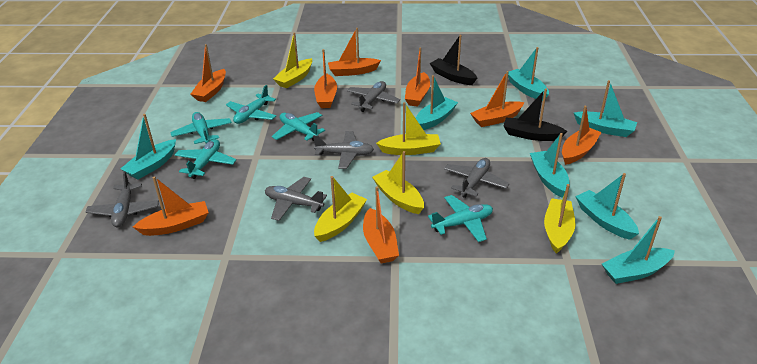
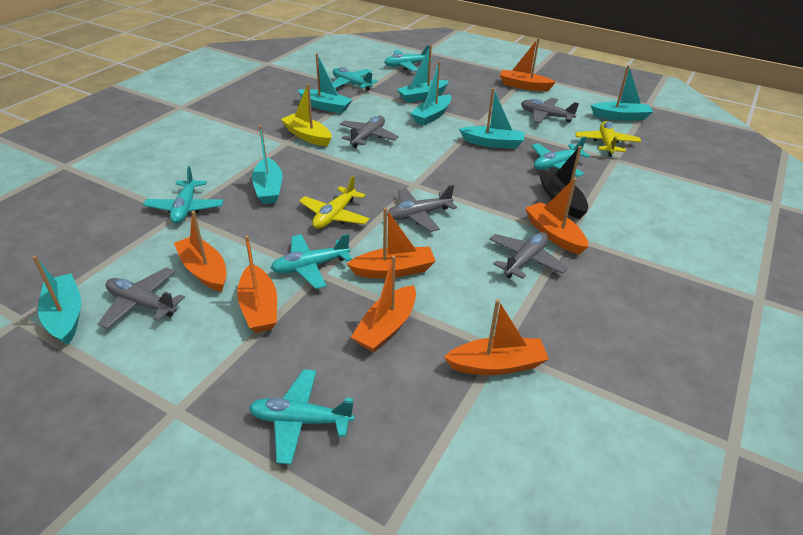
black boat: 2 -> 1
orange boat: 8 -> 7
turquoise plane: 5 -> 6
yellow boat: 5 -> 1
yellow plane: 0 -> 2

